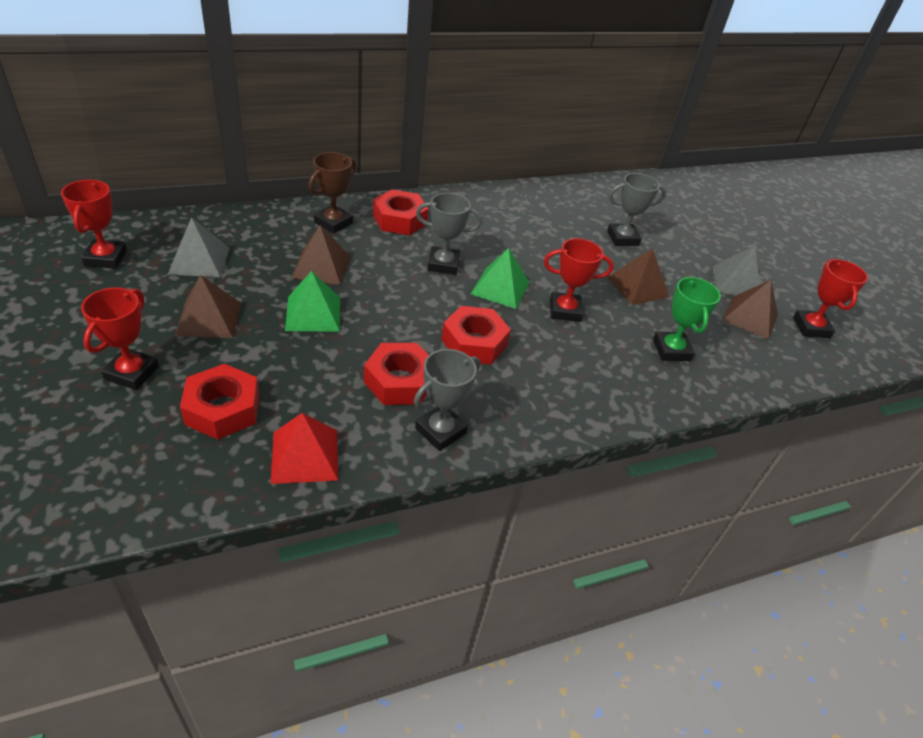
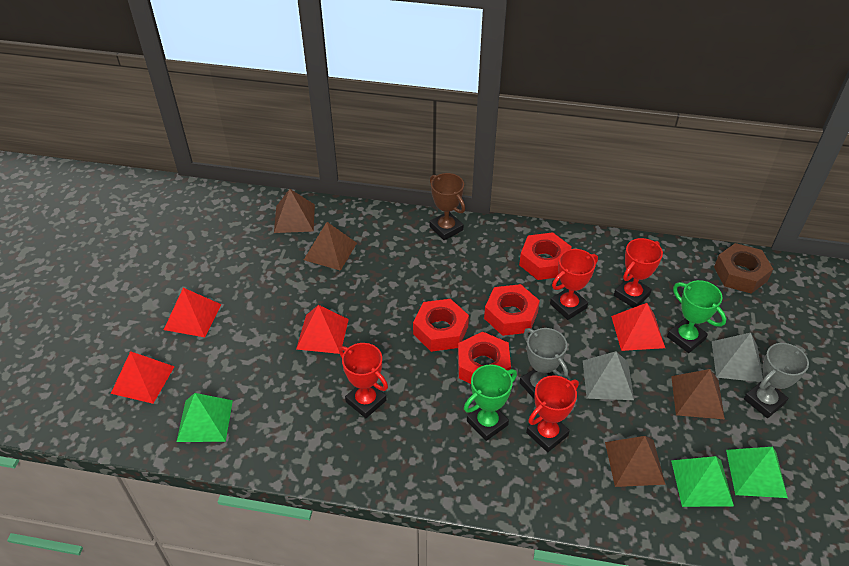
brown nut: 0 -> 1
green pyramid: 2 -> 3
green trophy: 1 -> 2
grey trophy: 3 -> 2
red pyramid: 1 -> 4

